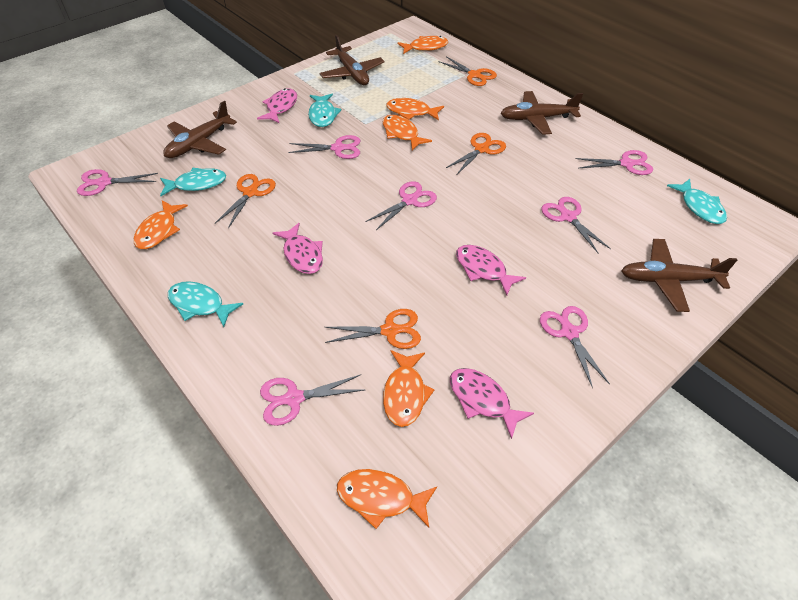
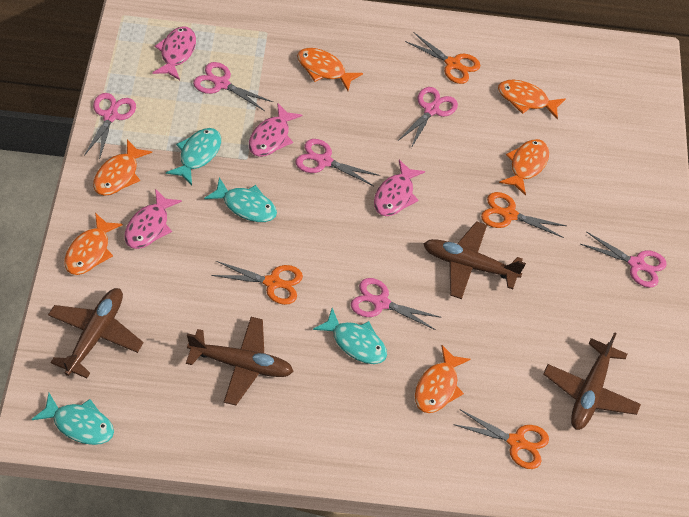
pink scissors: 7 -> 6

